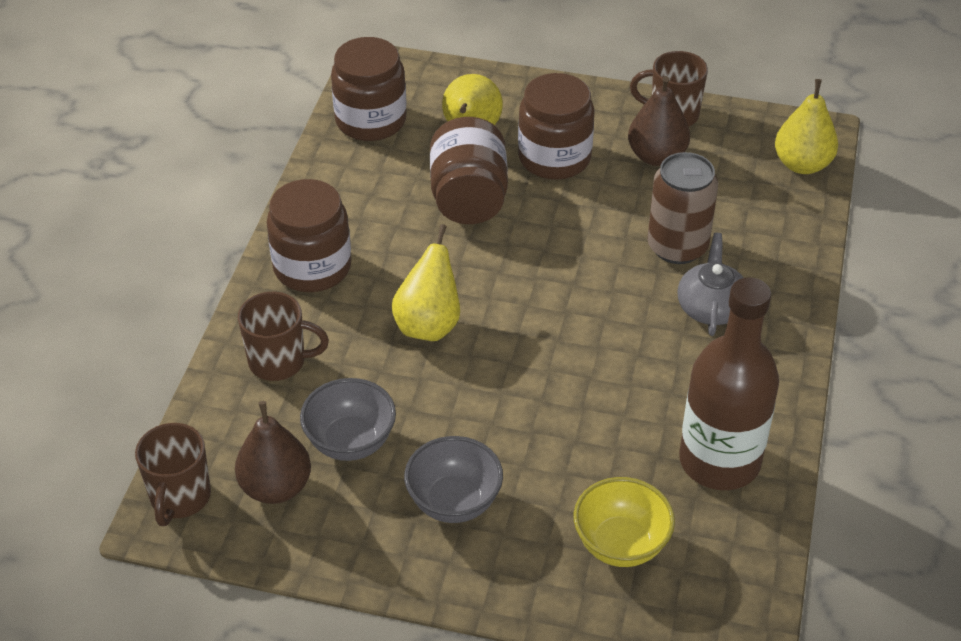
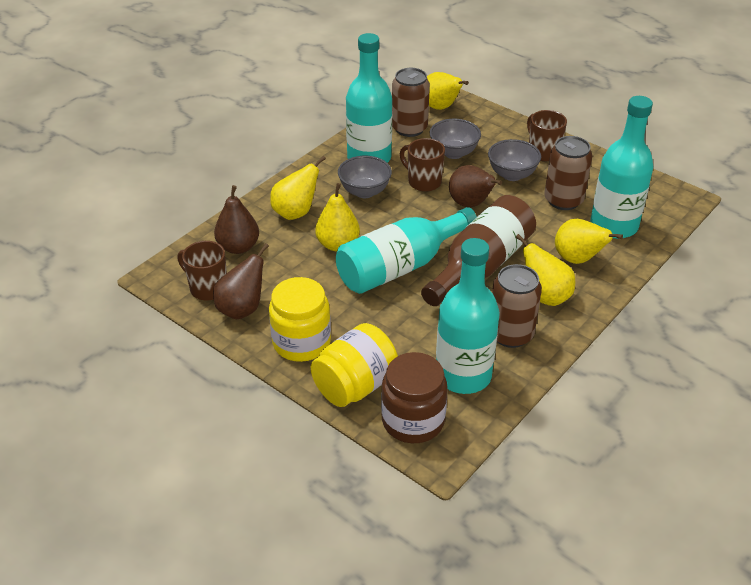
brown can: 1 -> 3
brown jar: 4 -> 1
brown pear: 2 -> 3
grey bowl: 2 -> 3
grey teapot: 1 -> 0
turquoise bottle: 0 -> 4
yellow bowl: 1 -> 0
yellow jar: 0 -> 2
yellow pear: 3 -> 5

